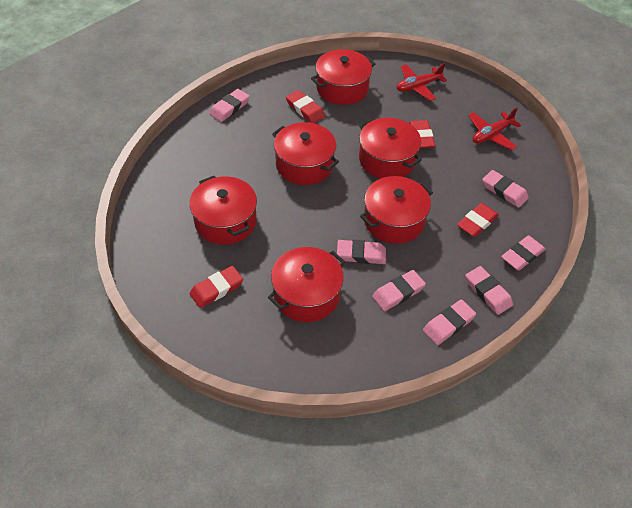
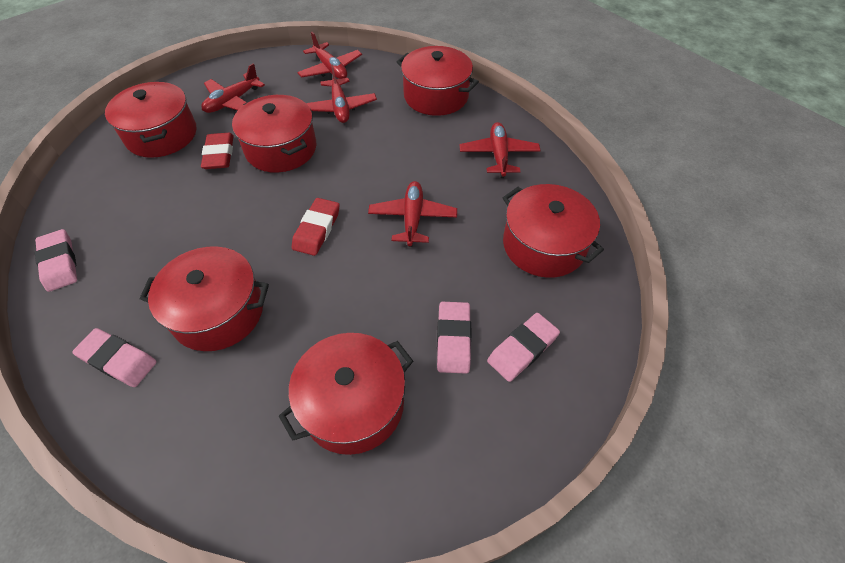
pink eraser: 7 -> 4
red eraser: 4 -> 2
red plane: 2 -> 5

